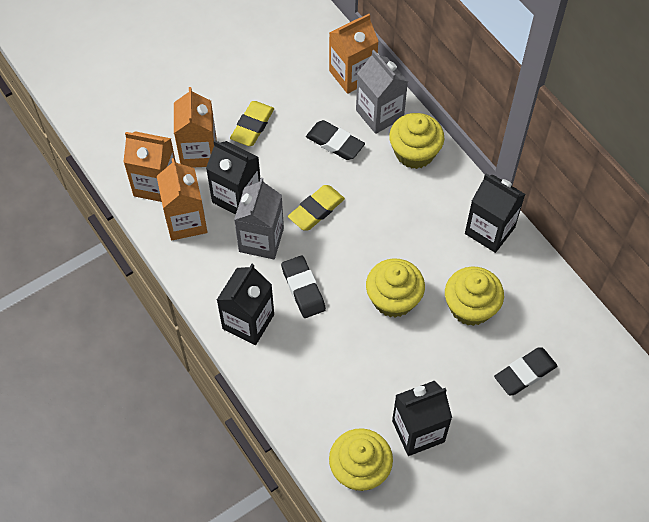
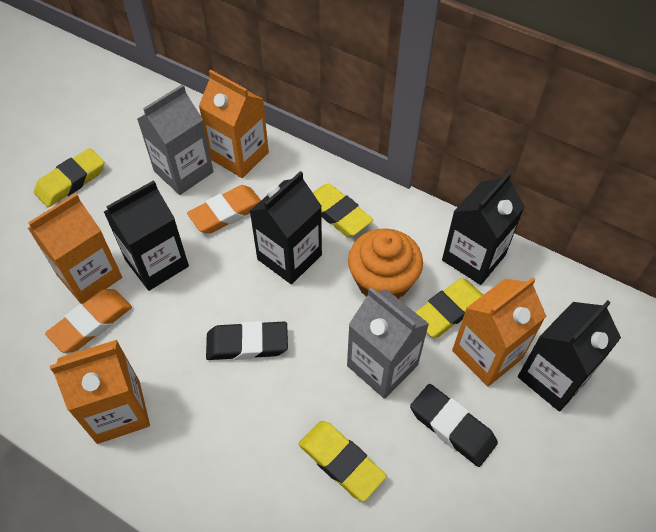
black eraser: 3 -> 2
orange cupcake: 0 -> 1
orange eraser: 0 -> 2
yellow cupcake: 4 -> 0
yellow eraser: 2 -> 4

